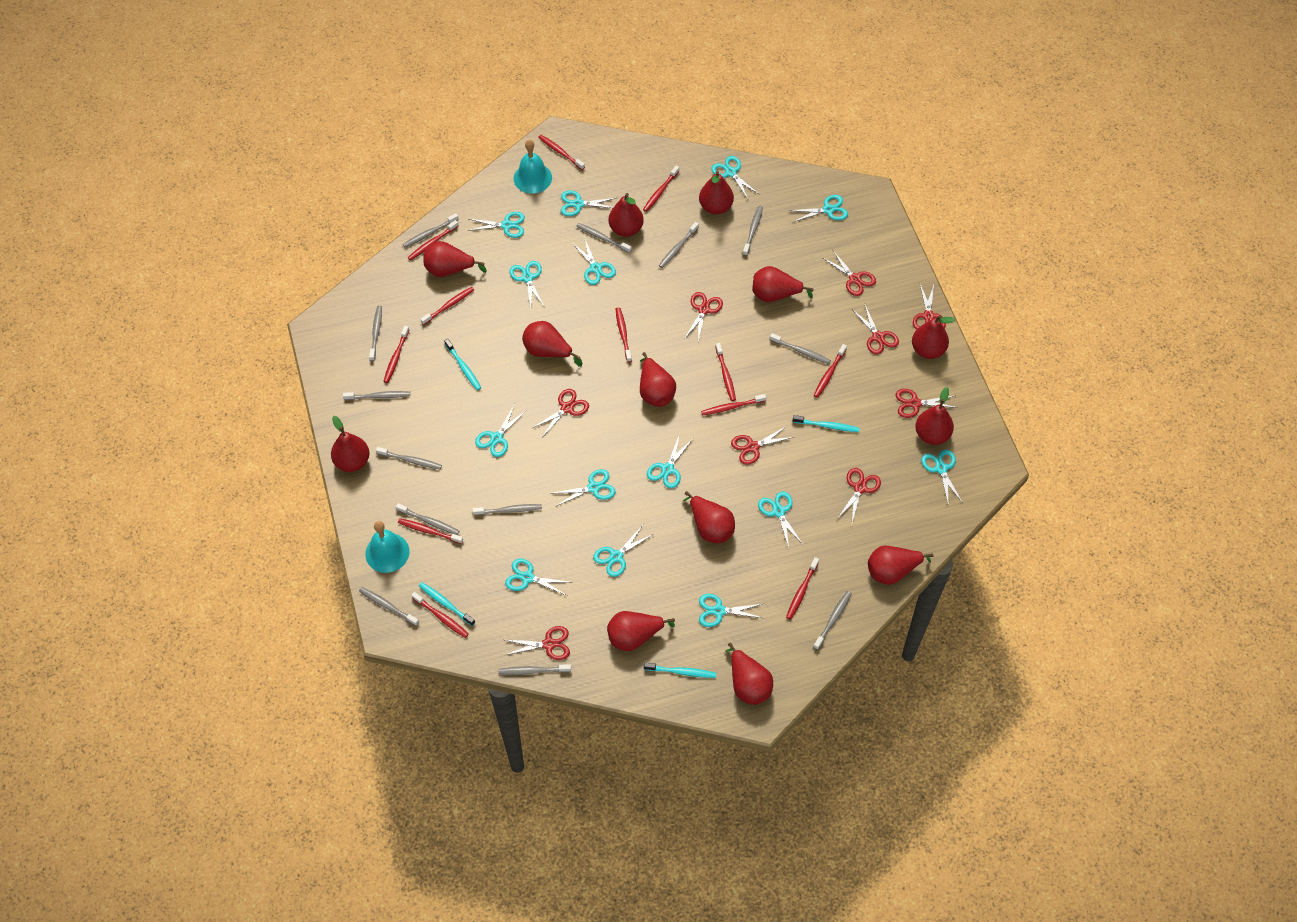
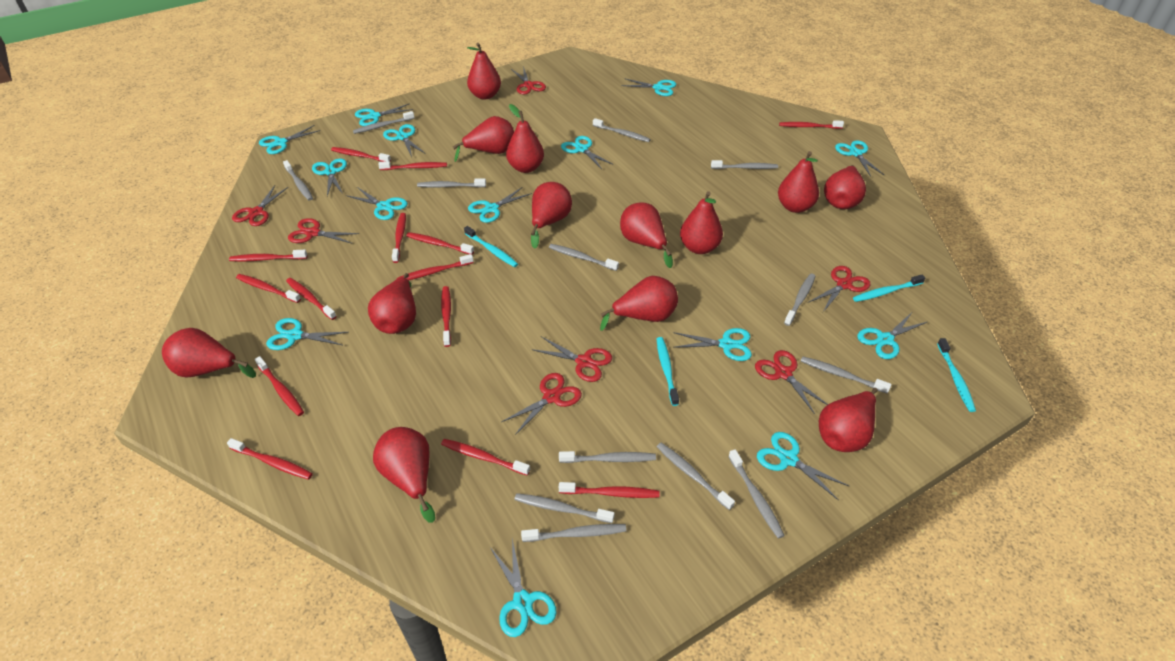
red scissors: 9 -> 7
red toothbrush: 12 -> 14
turquoise bell: 2 -> 0

